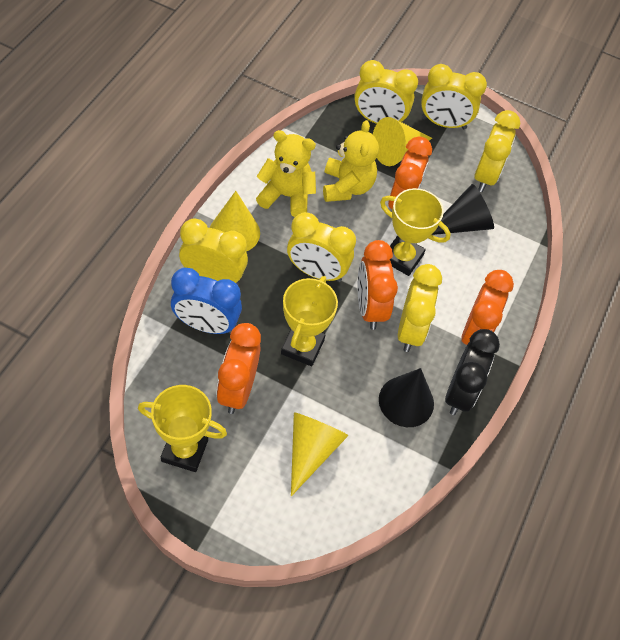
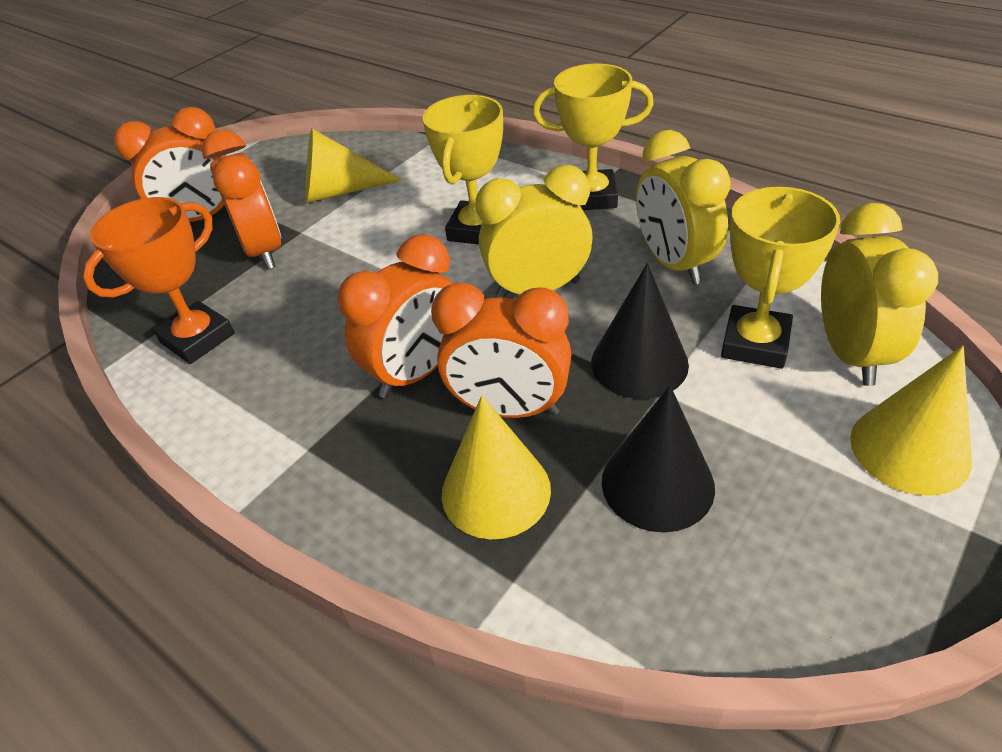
black clock: 1 -> 0
blue clock: 1 -> 0
orange trophy: 0 -> 1
yellow clock: 6 -> 3
yellow teddy bear: 2 -> 0

